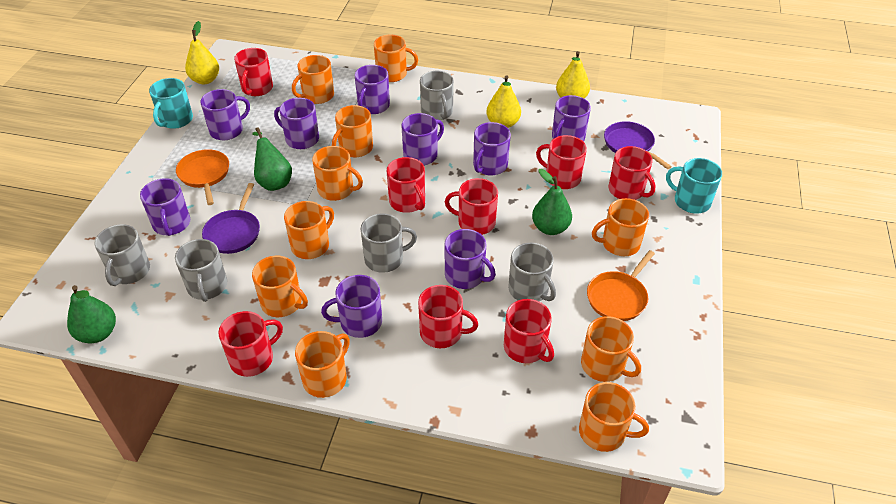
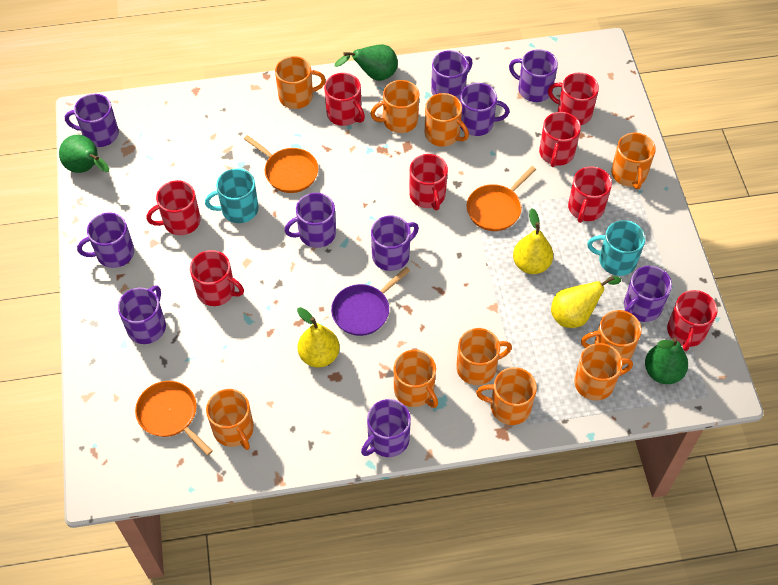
grey mug: 5 -> 0
orange pan: 2 -> 3
purple mug: 9 -> 10
purple pan: 2 -> 1

